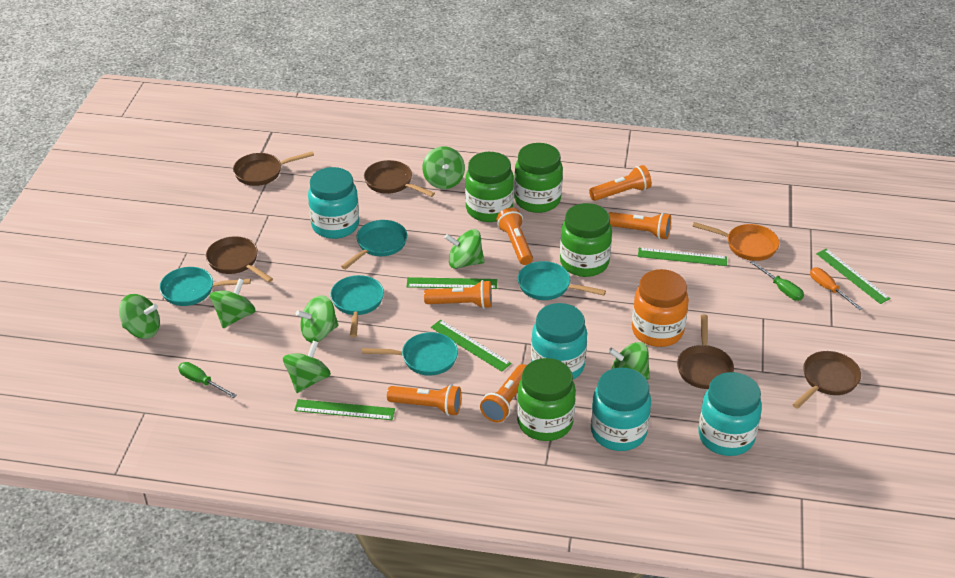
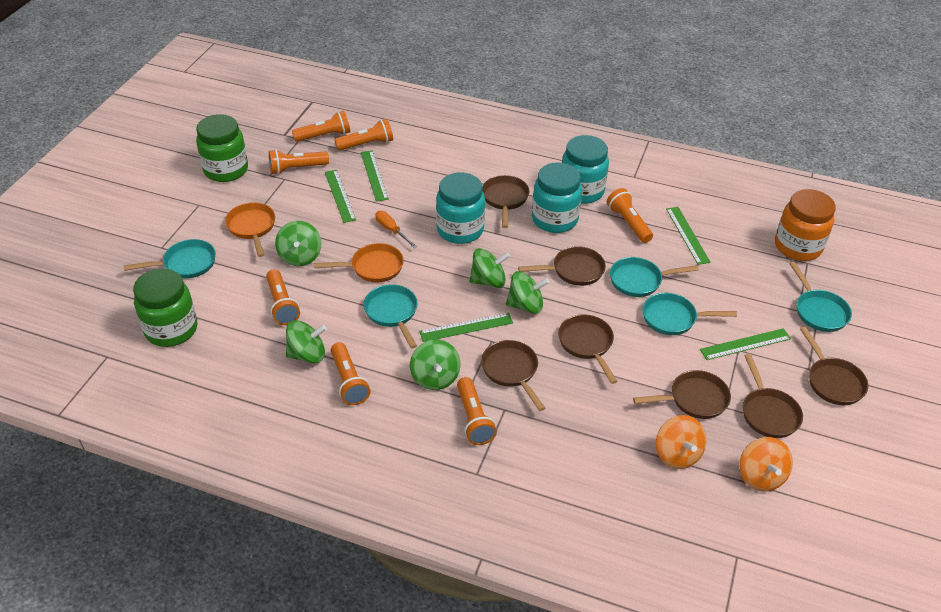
brown pan: 5 -> 7
green jar: 4 -> 2
green screwdriver: 2 -> 0
green spinning top: 7 -> 5
orange flashlight: 6 -> 7
orange pan: 1 -> 2
orange spinning top: 0 -> 2
turquoise jar: 4 -> 3

